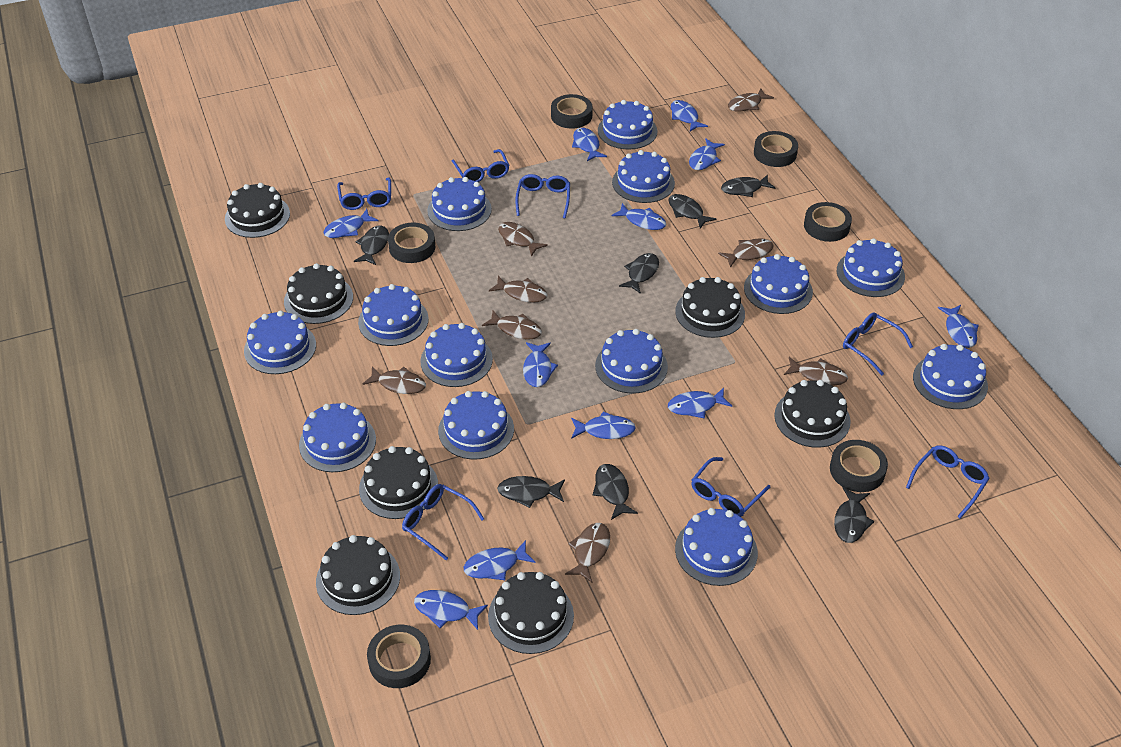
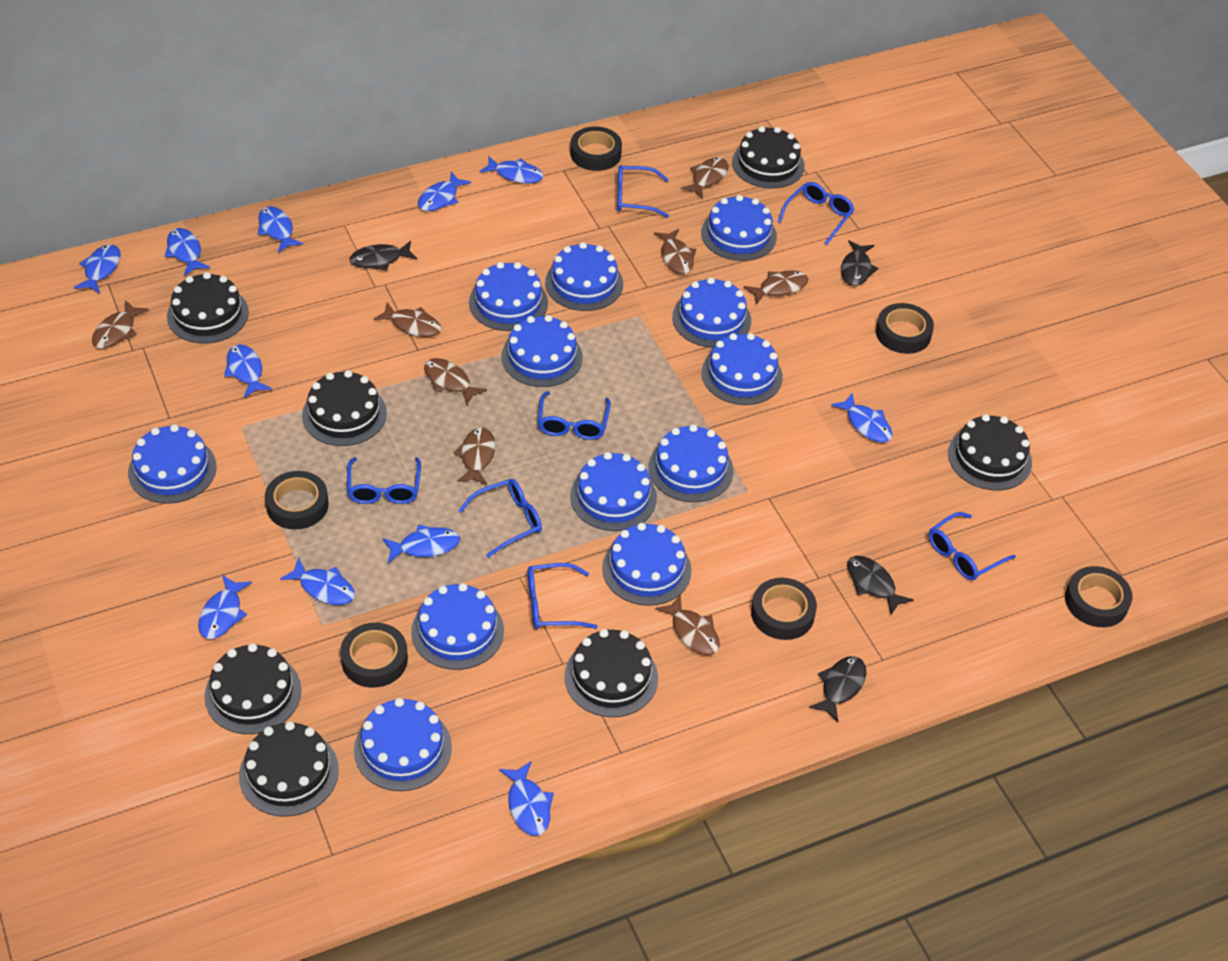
black fish: 7 -> 4
blue cake: 13 -> 12

